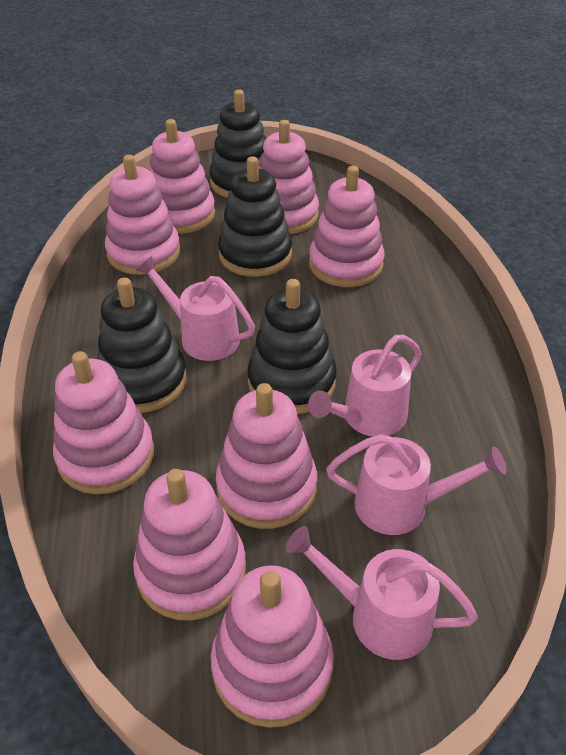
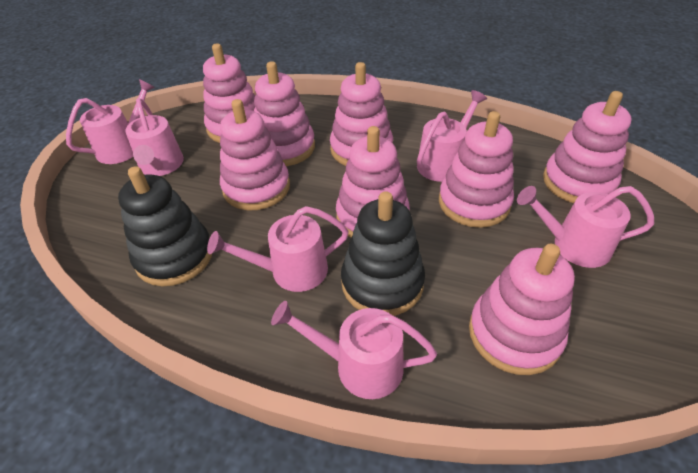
black stacking toy: 4 -> 2
pink watering can: 4 -> 6

